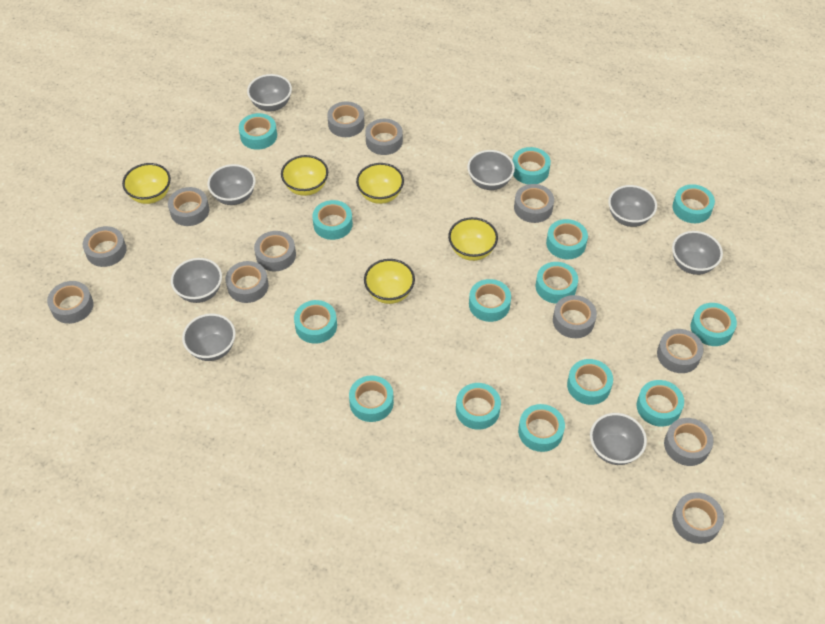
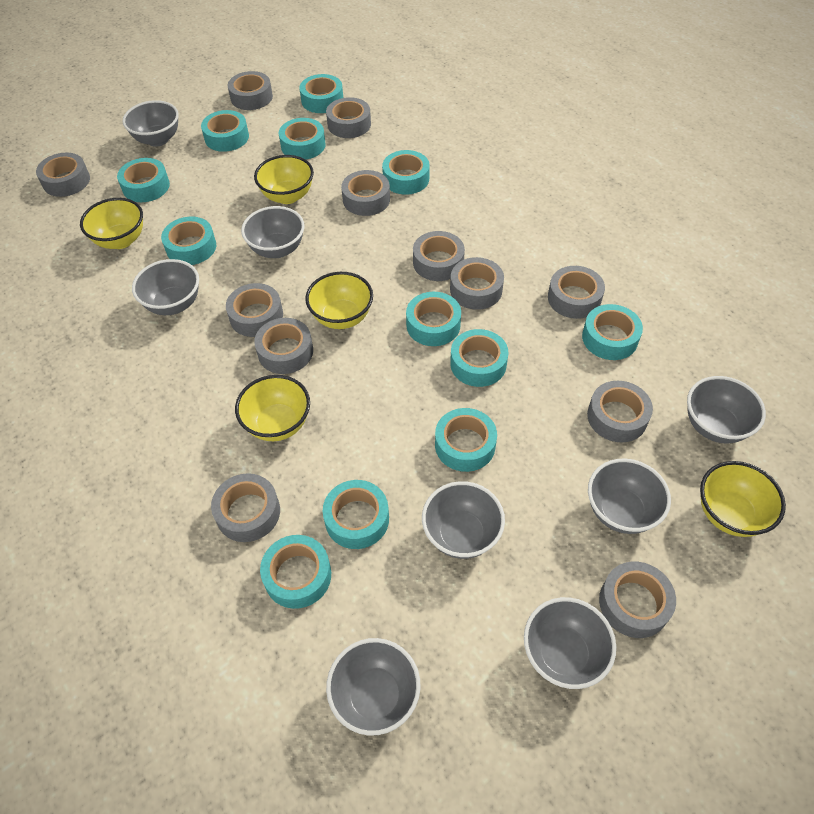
turquoise tape: 14 -> 12

